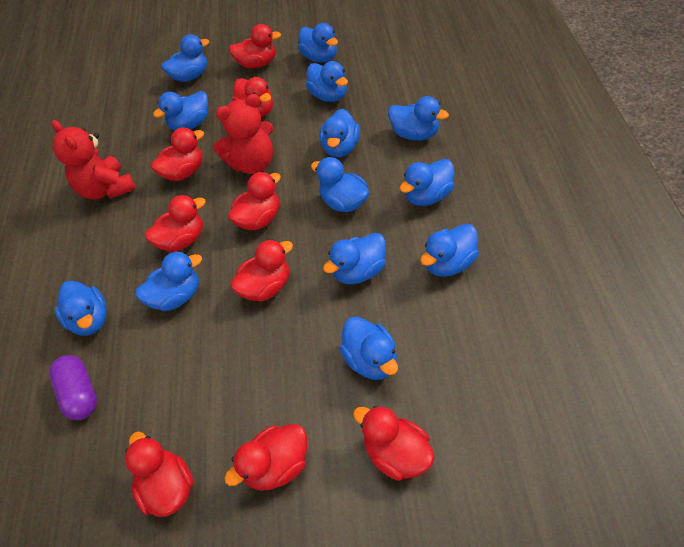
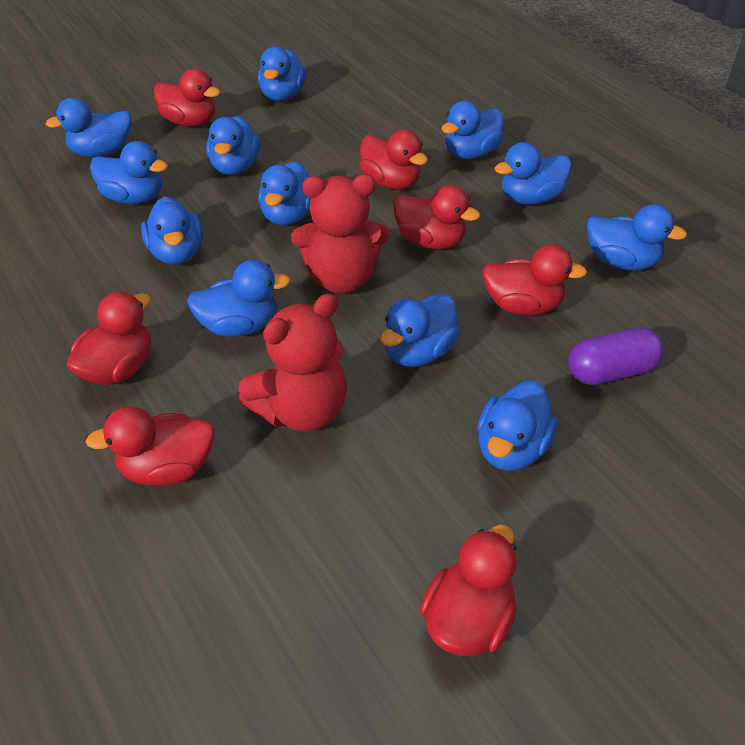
blue duck: 13 -> 12
red duck: 9 -> 7

